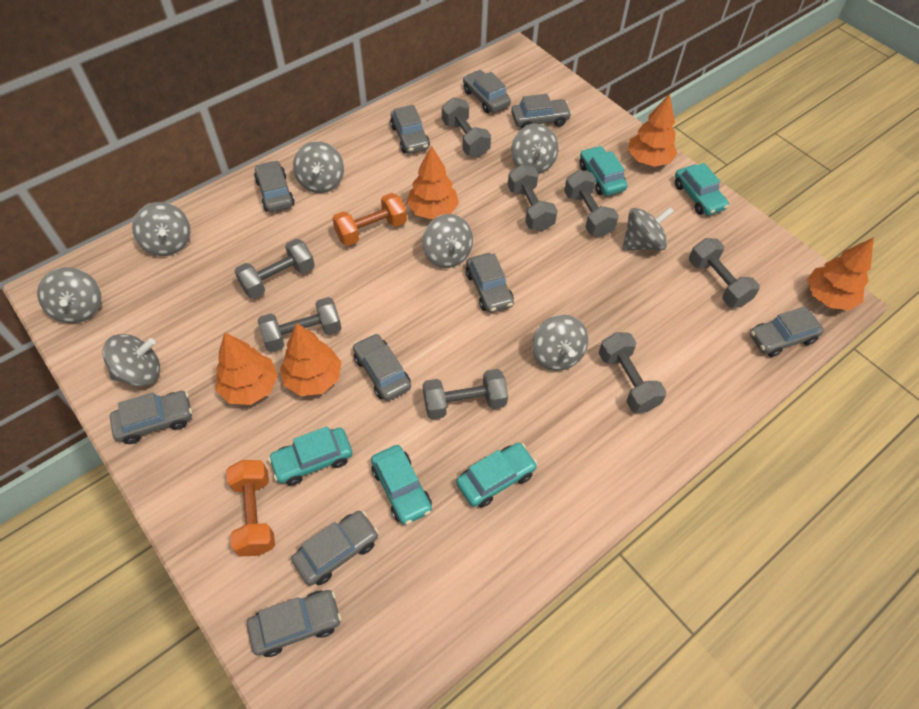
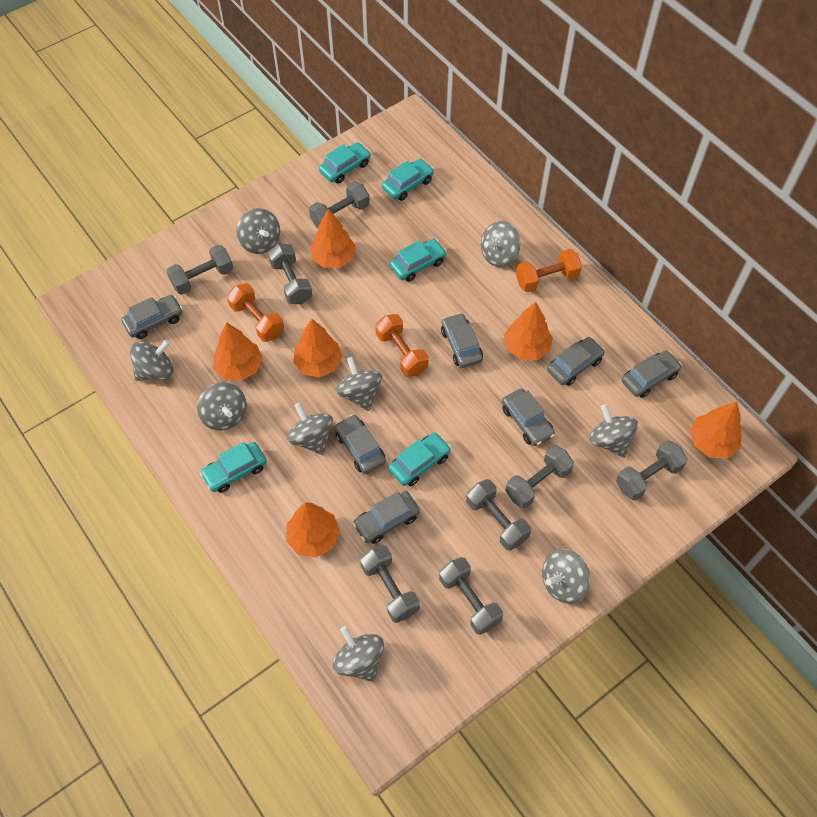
grey car: 10 -> 7
grey spinning top: 8 -> 9
orange dumbbell: 2 -> 3
orange tree: 5 -> 6

